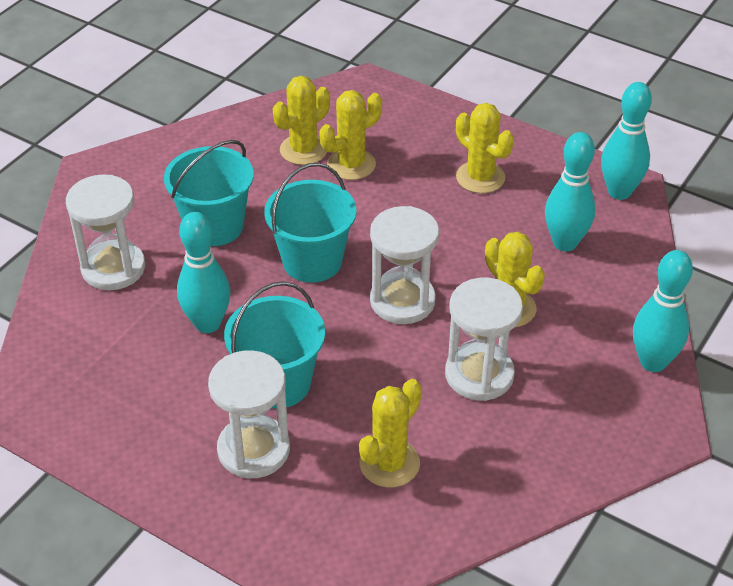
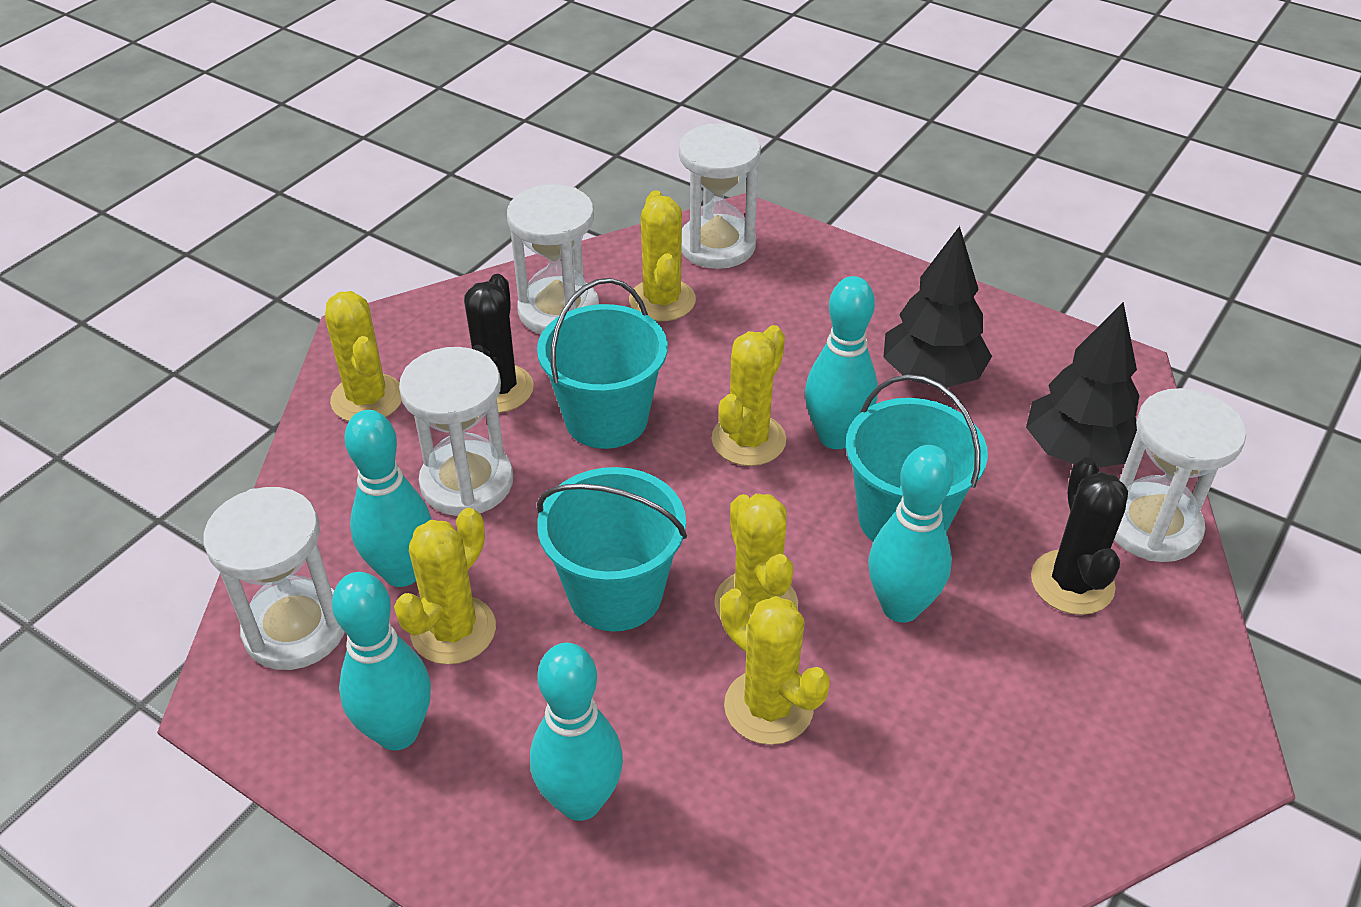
black cactus: 0 -> 2
black tree: 0 -> 2
turquoise bowling pin: 4 -> 5
white hourglass: 4 -> 5
yellow cactus: 5 -> 6

